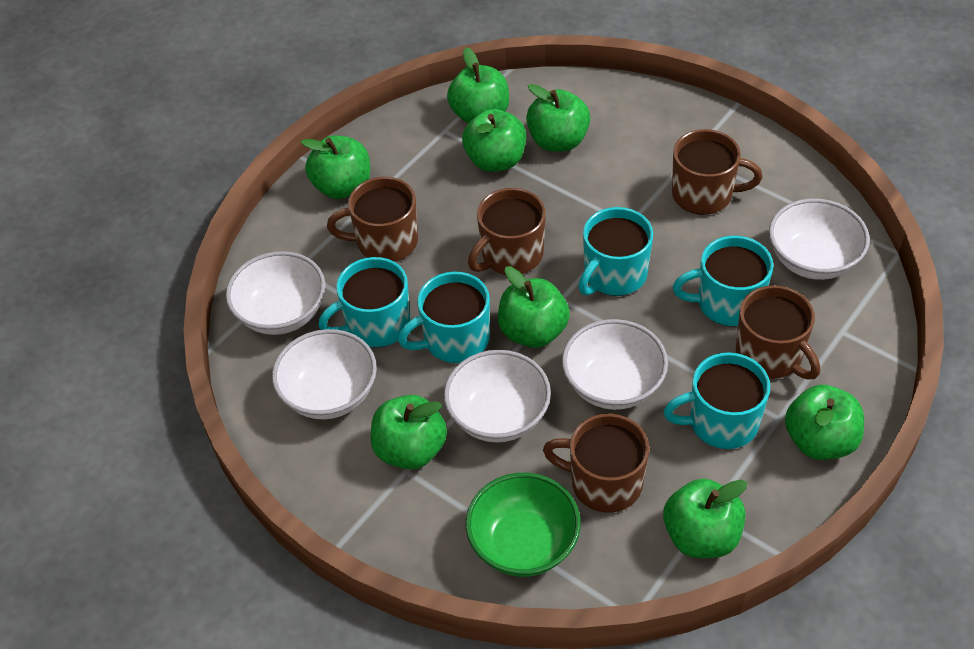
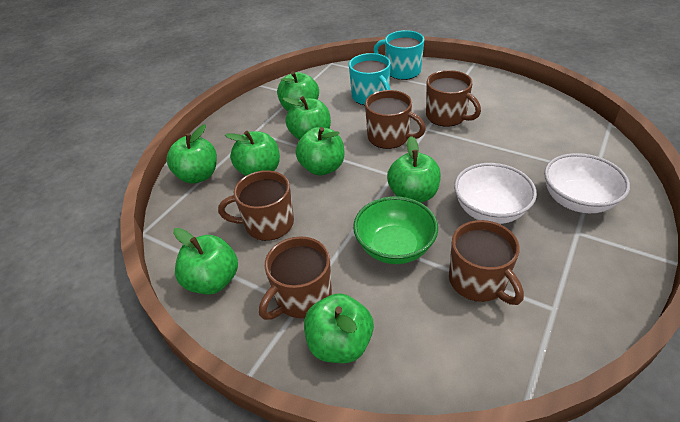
turquoise mug: 5 -> 2
white bowl: 5 -> 2

